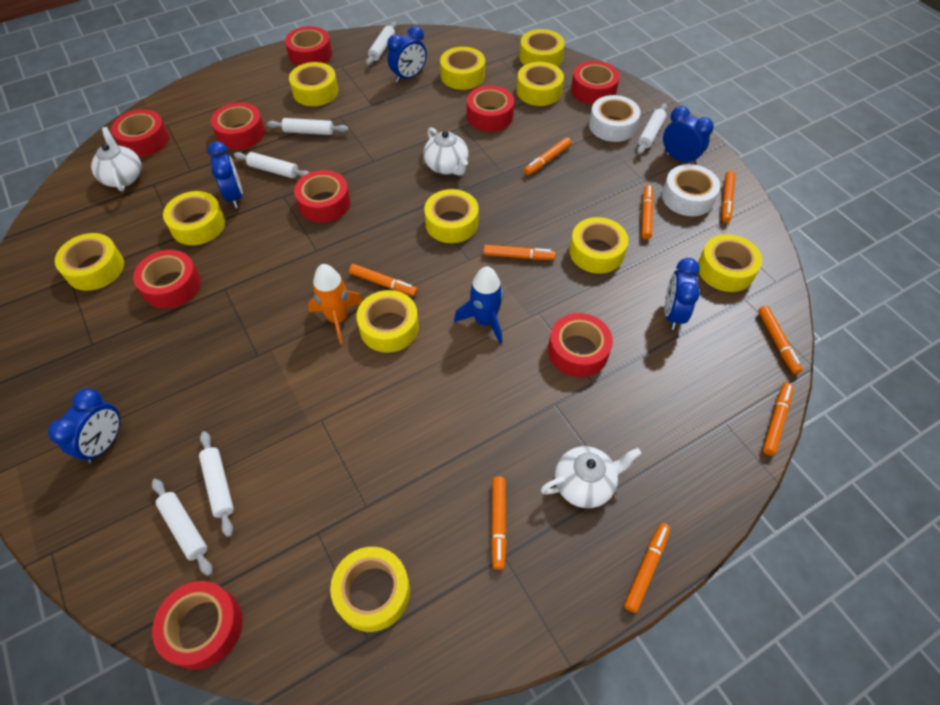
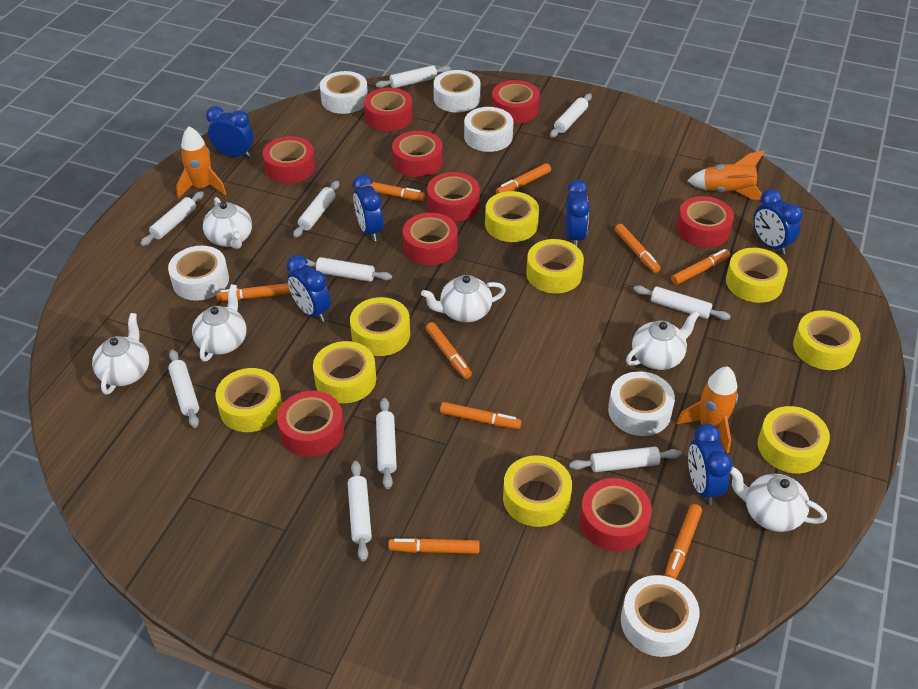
blue clock: 5 -> 6
blue rocket: 1 -> 0
orange rocket: 1 -> 3
white rolling pin: 6 -> 10
white tape: 2 -> 6
white teapot: 3 -> 6
yellow tape: 11 -> 9

